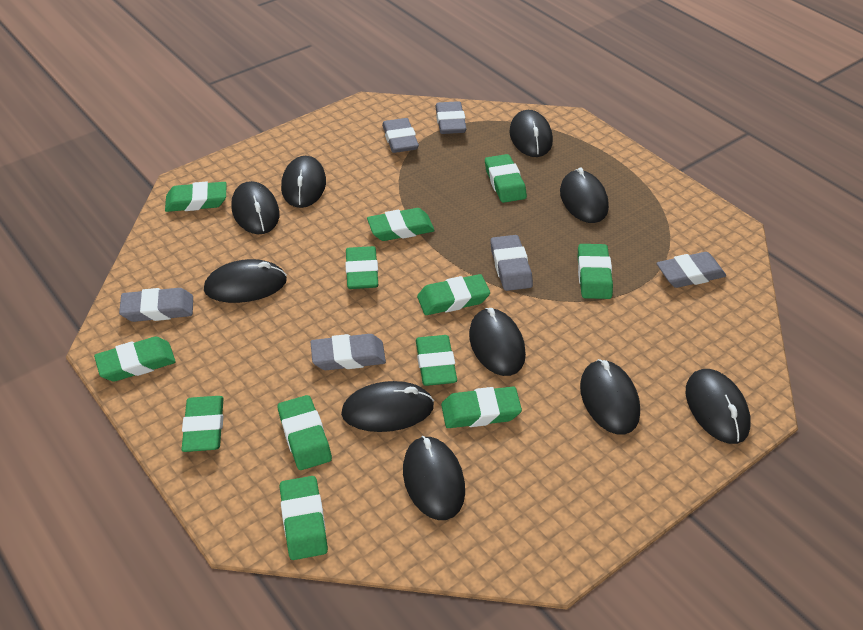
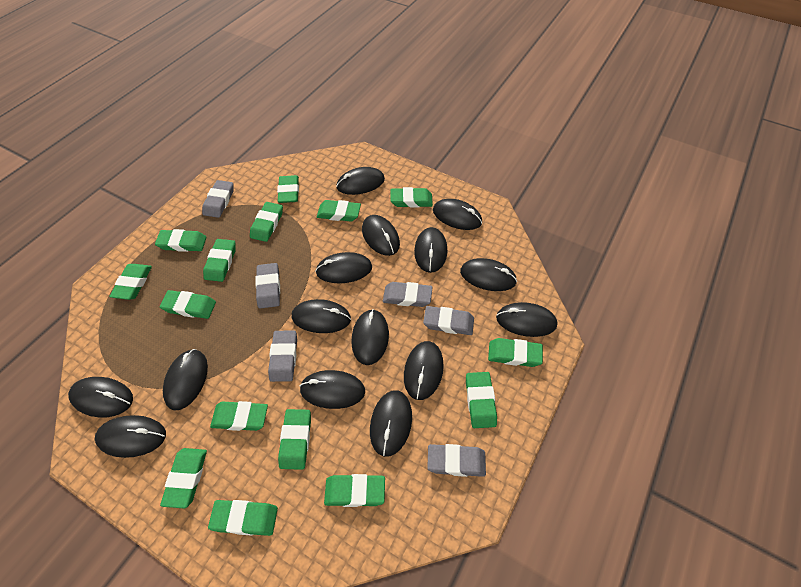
black mouse: 10 -> 15
green eraser: 12 -> 15

